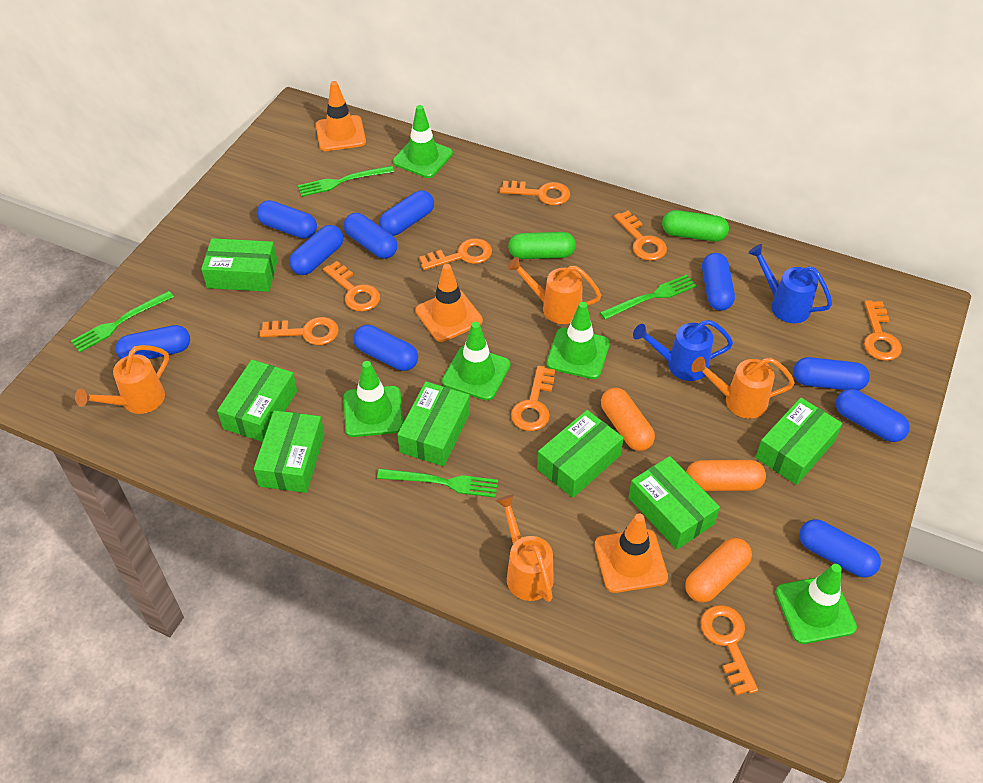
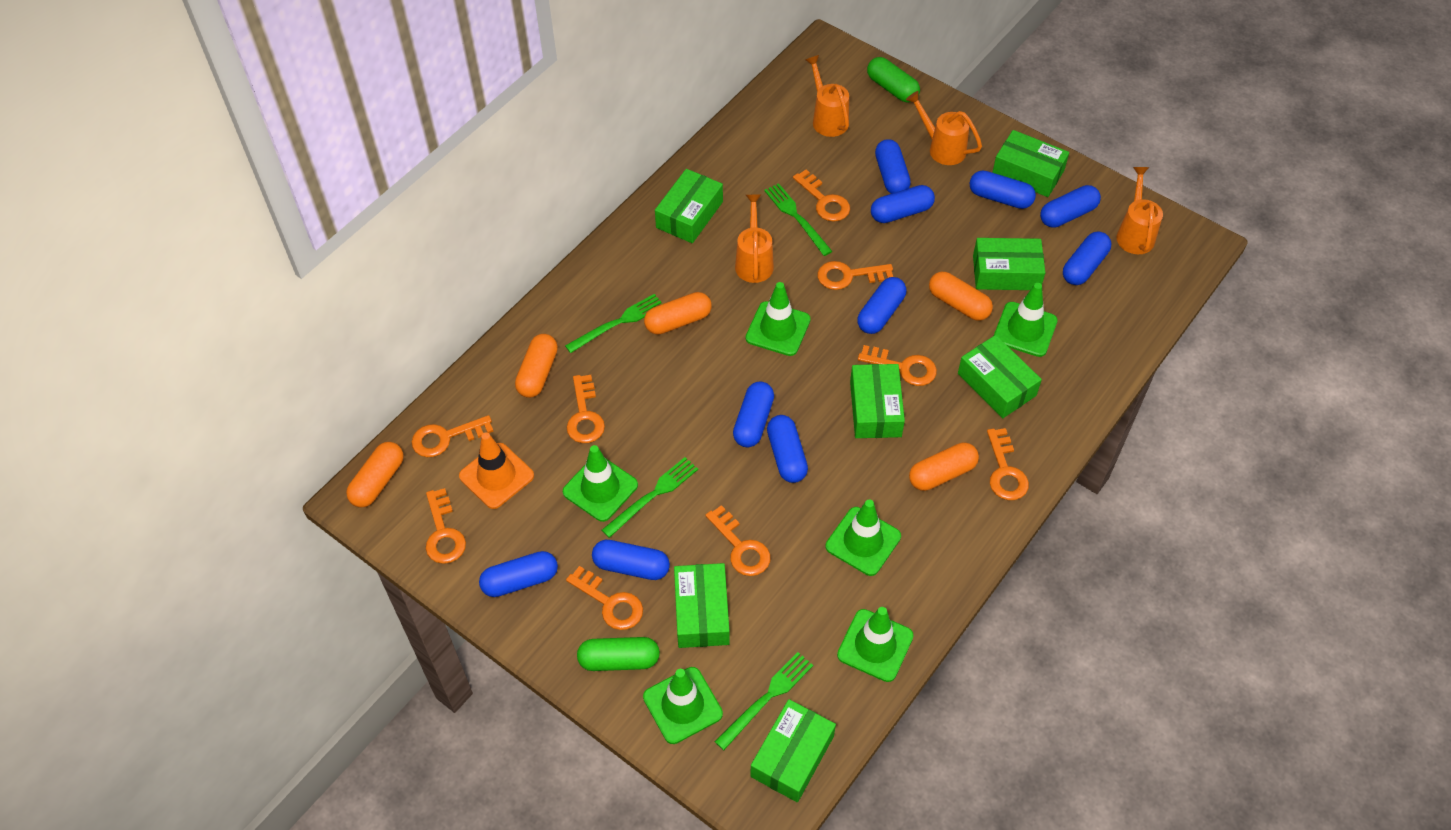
blue watering can: 2 -> 0
green traffic cone: 5 -> 6
orange capsule: 3 -> 5
orange key: 8 -> 9
orange traffic cone: 3 -> 1

